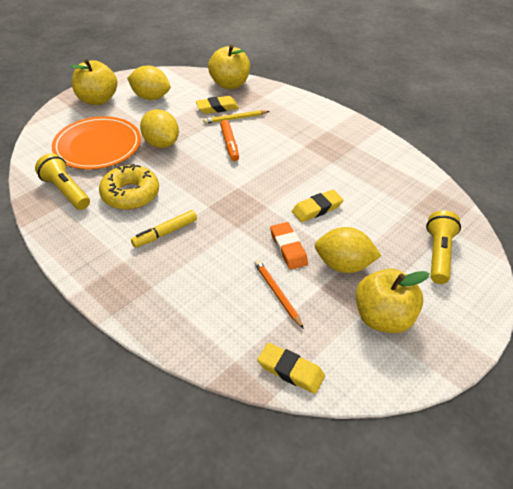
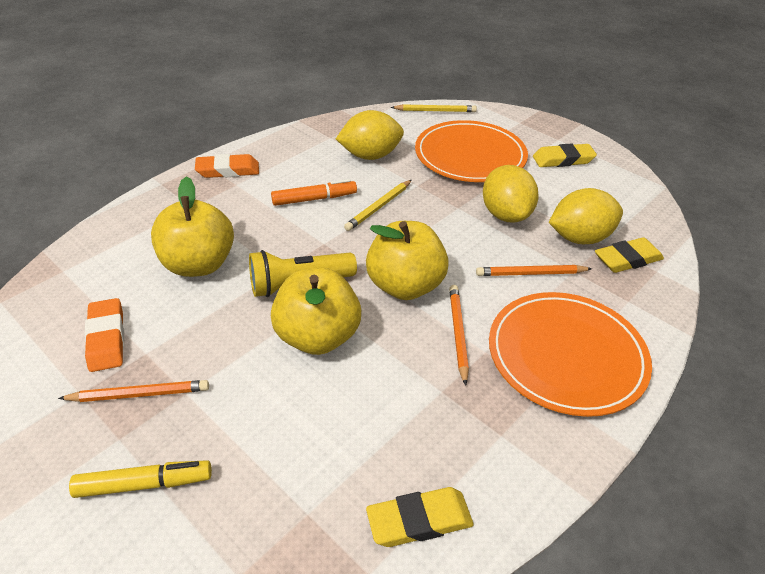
orange eraser: 1 -> 2
orange pencil: 1 -> 3
orange plate: 1 -> 2
yellow donut: 1 -> 0
yellow flashlight: 2 -> 1
yellow pencil: 1 -> 2

